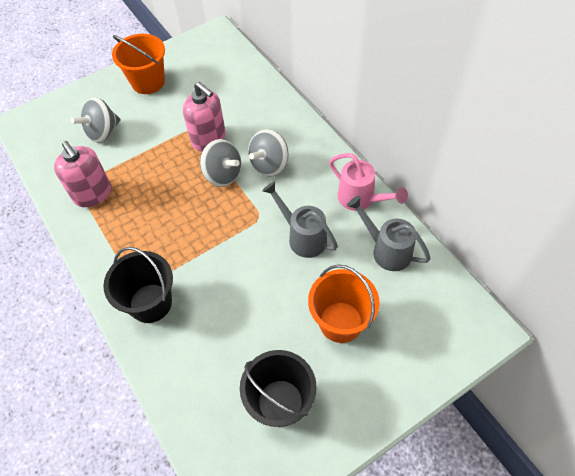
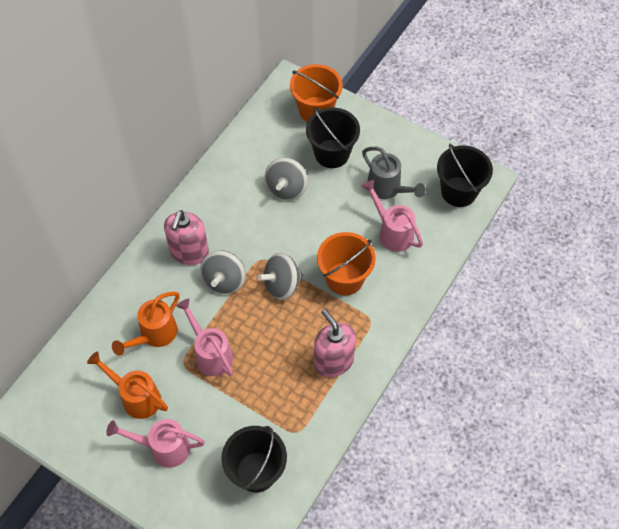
black bucket: 2 -> 3
grey watering can: 2 -> 1
orange watering can: 0 -> 2
pink watering can: 1 -> 3

